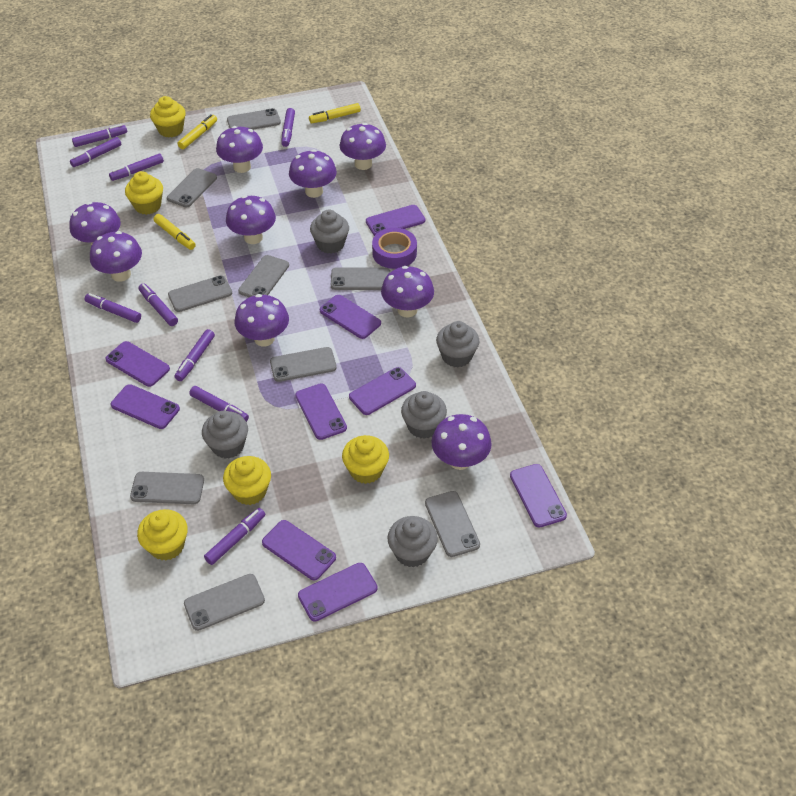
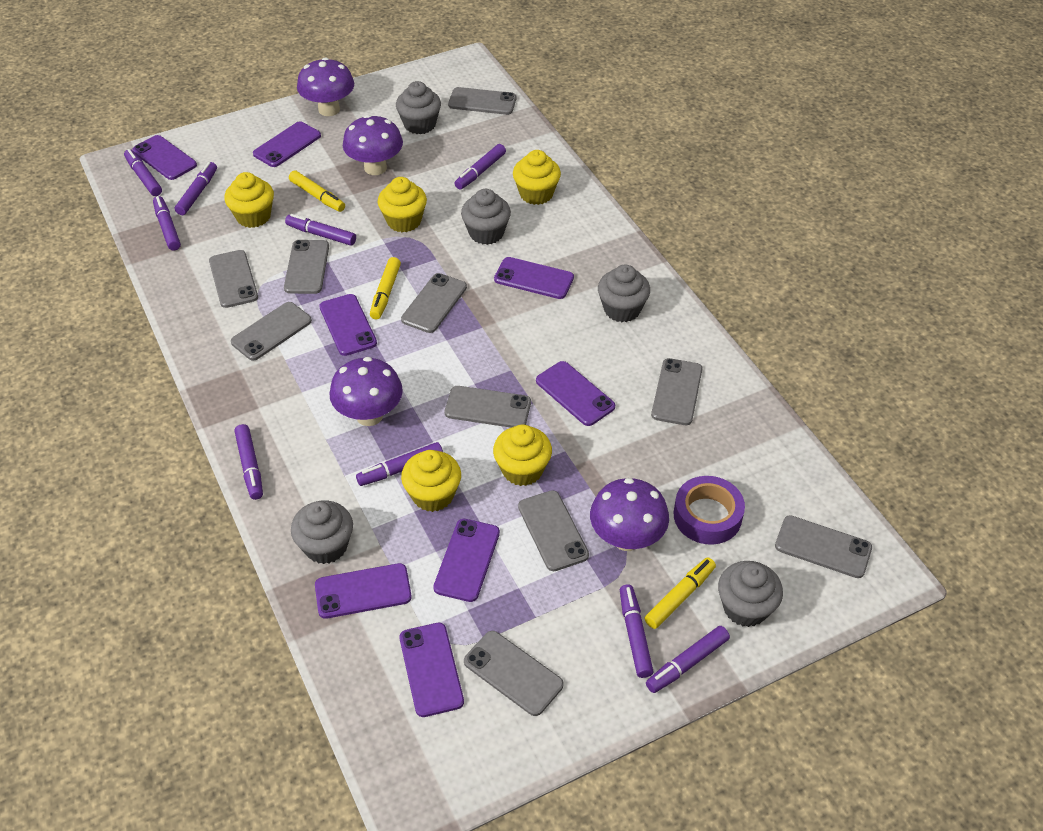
grey phone: 9 -> 10
purple mushroom: 9 -> 4
purple phone: 9 -> 8

